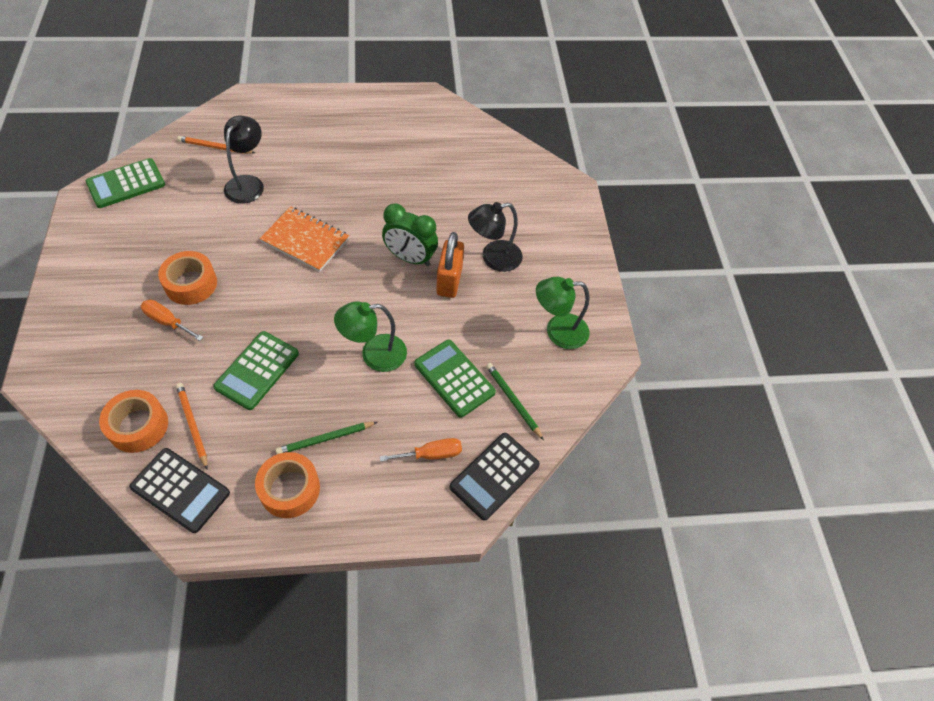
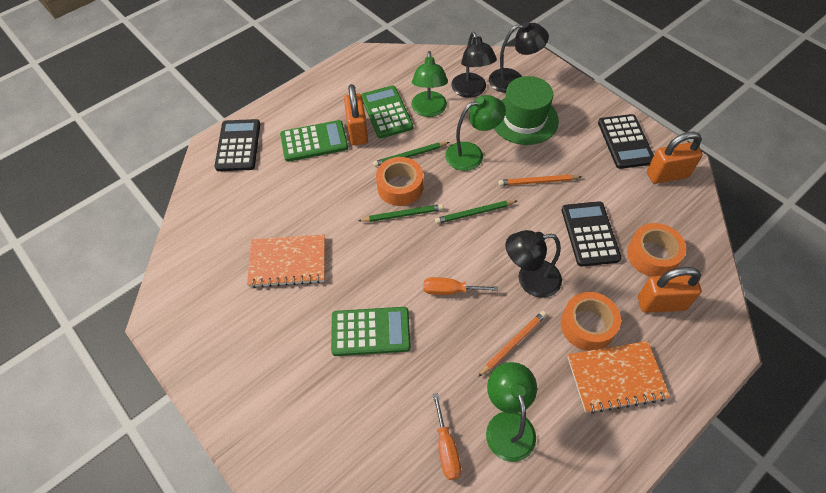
black calculator: 2 -> 3
black lamp: 2 -> 3
green clock: 1 -> 0
green hat: 0 -> 1
green lamp: 2 -> 3
green pencil: 2 -> 3
orange notebook: 1 -> 2
orange padlock: 1 -> 3

